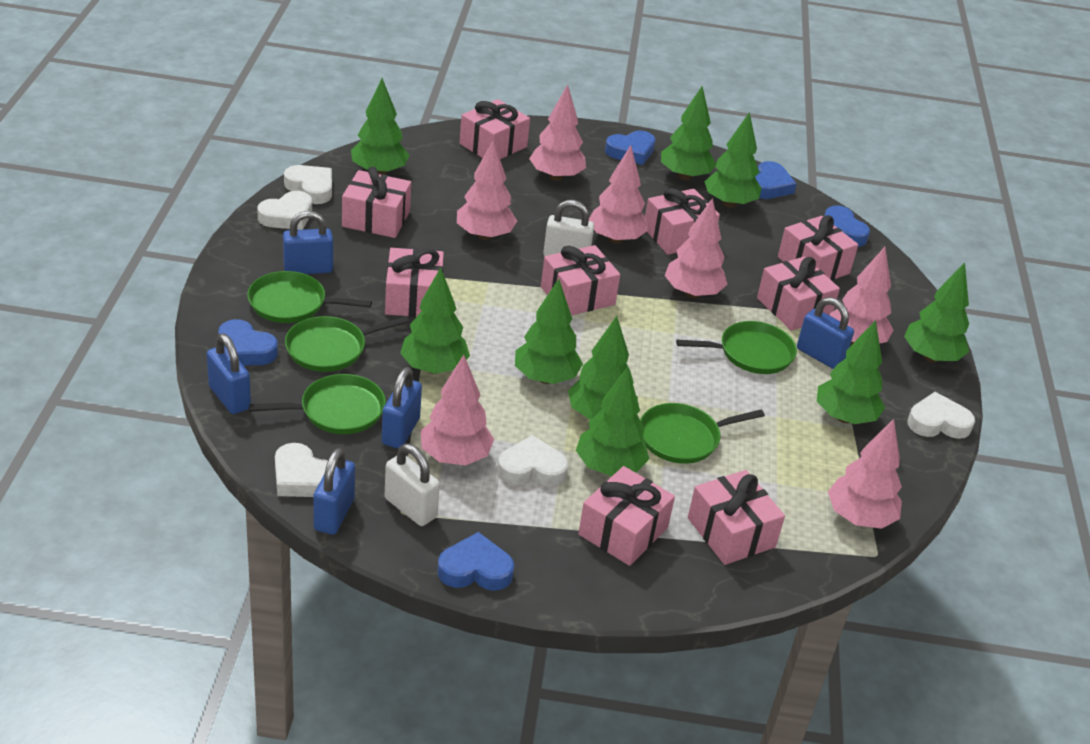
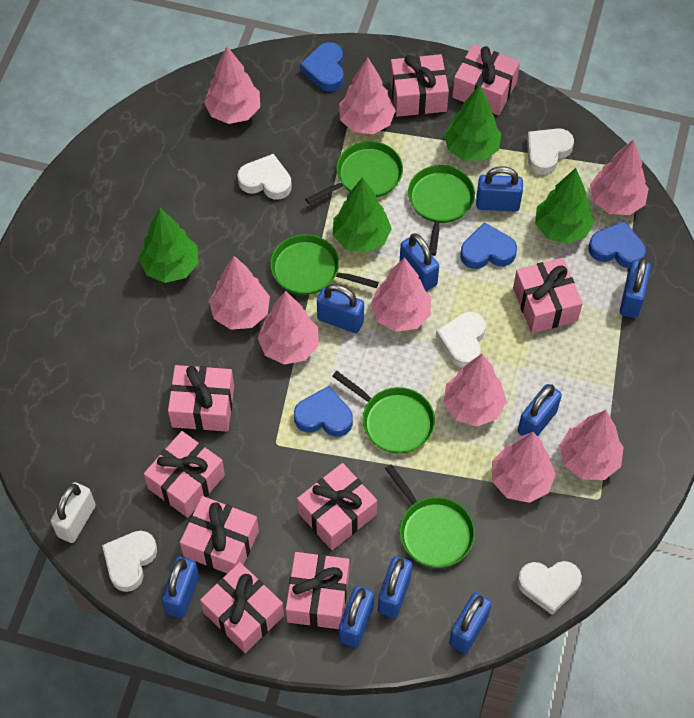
blue heart: 5 -> 4
blue padlock: 5 -> 9
green tree: 9 -> 4
pink tree: 7 -> 9
white padlock: 2 -> 1

